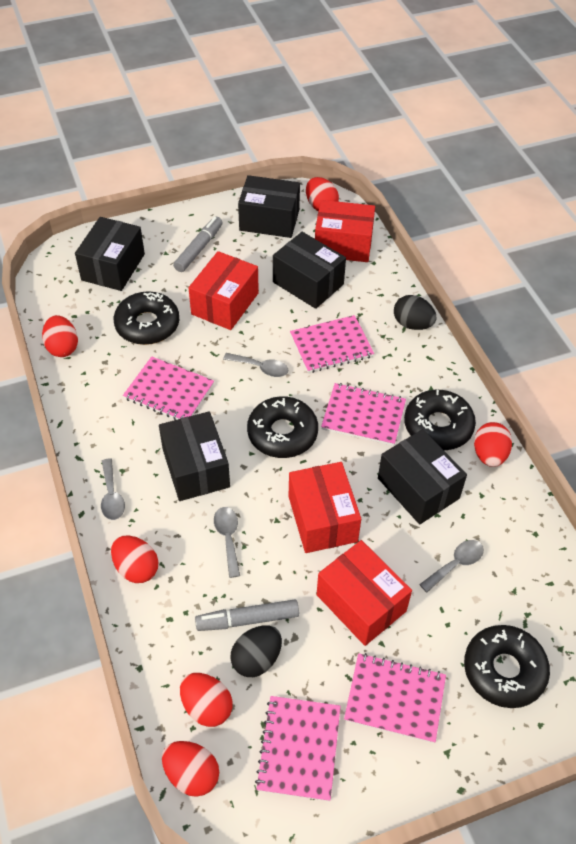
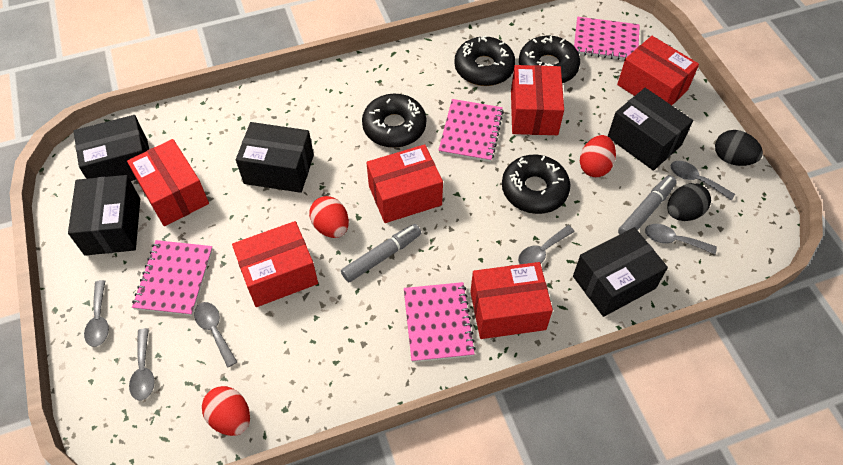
grey spoon: 4 -> 6
pink notebook: 5 -> 4
red box: 4 -> 6
red egg: 6 -> 3

